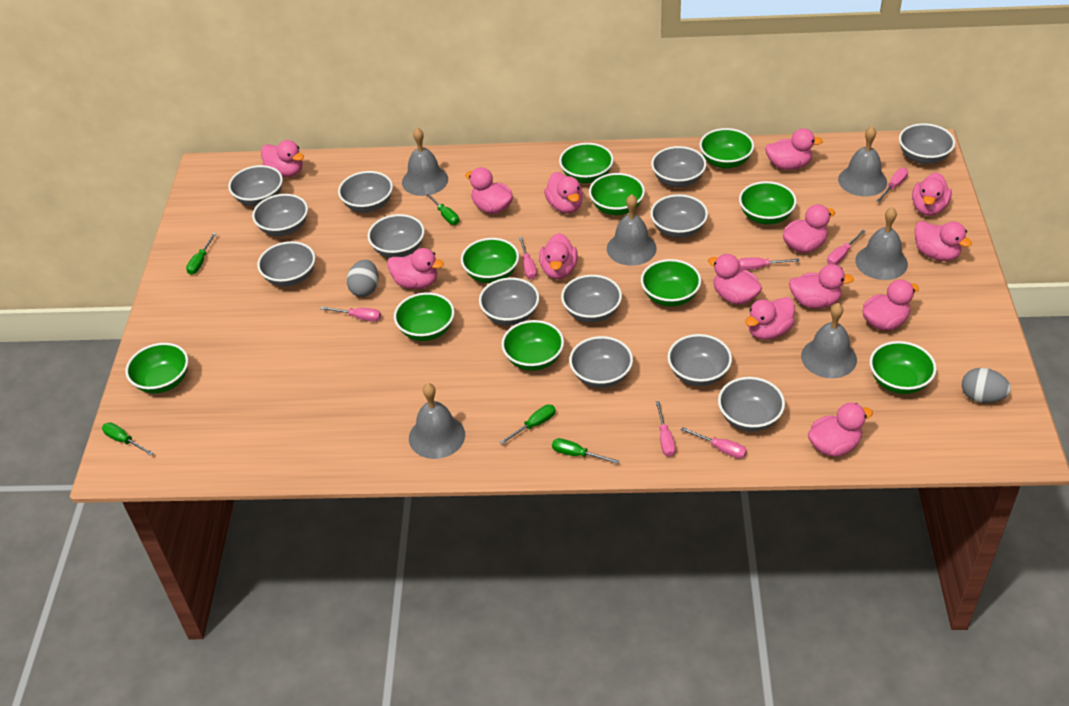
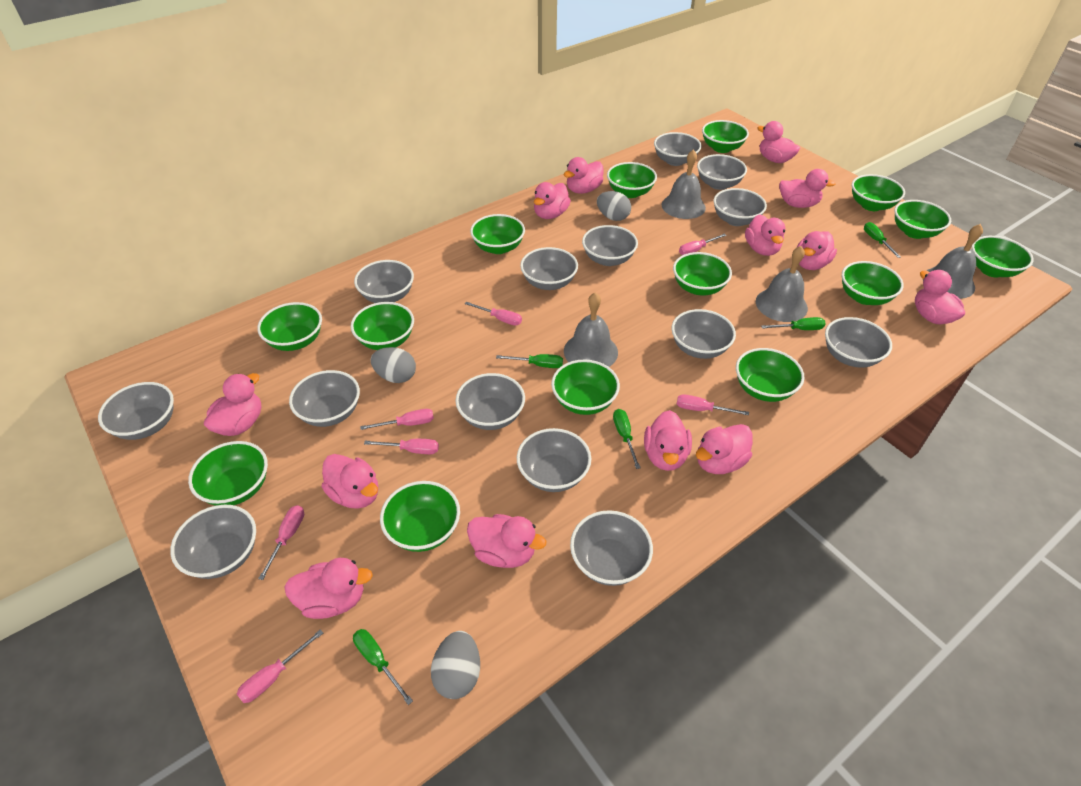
green bowl: 10 -> 14
grey bell: 6 -> 4
grey bowl: 13 -> 14
grey egg: 2 -> 3
pink duck: 14 -> 13

